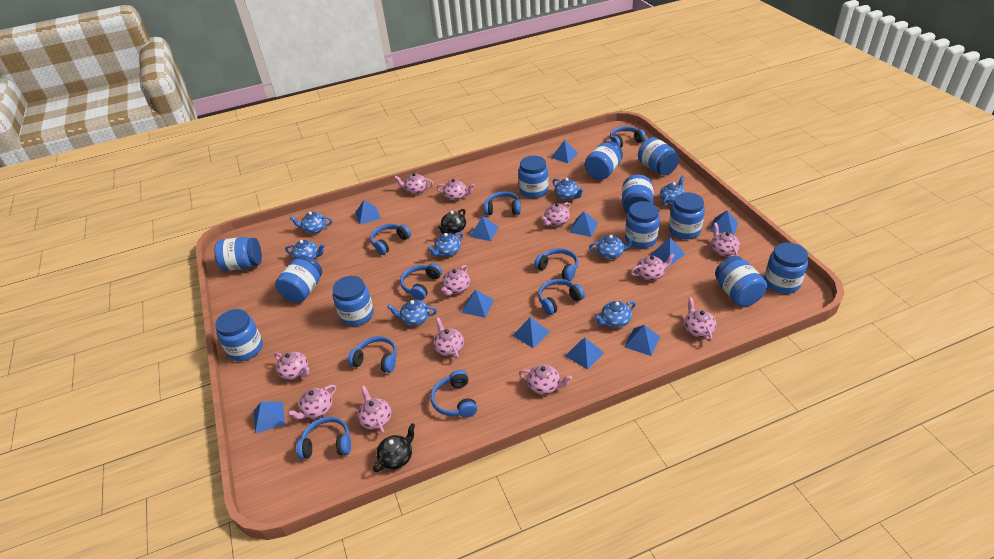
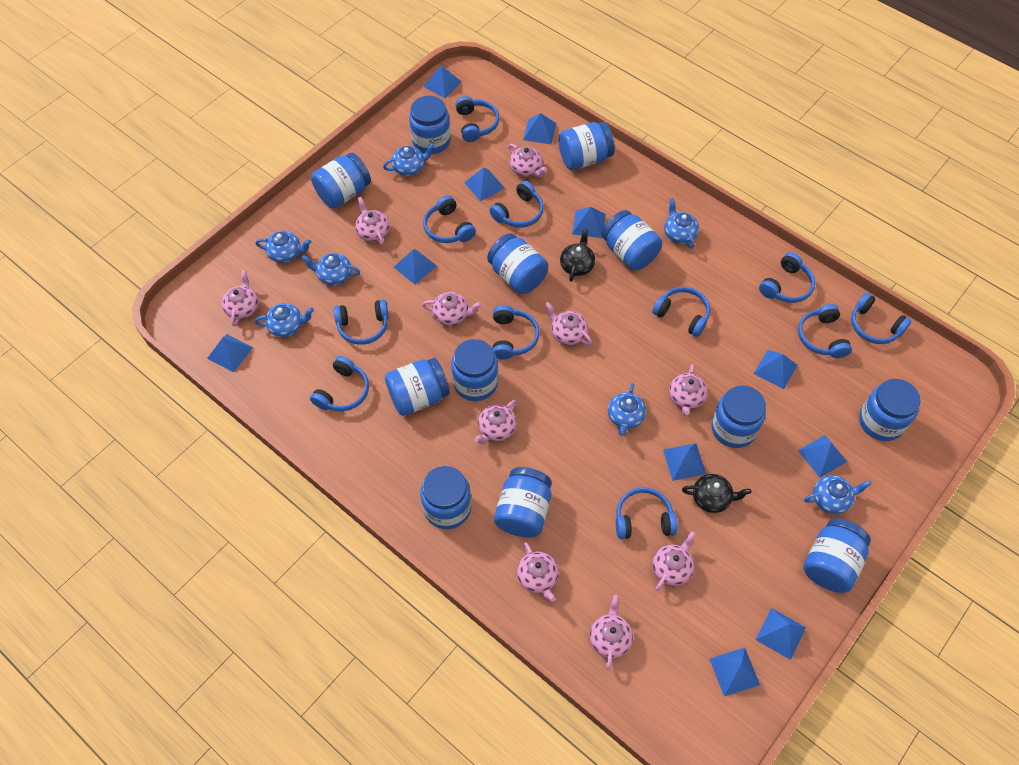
blue headphones: 9 -> 11
blue teapot: 8 -> 7
pink teapot: 12 -> 10

